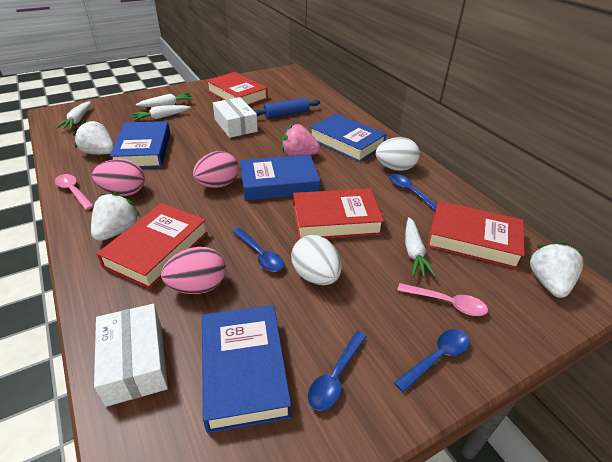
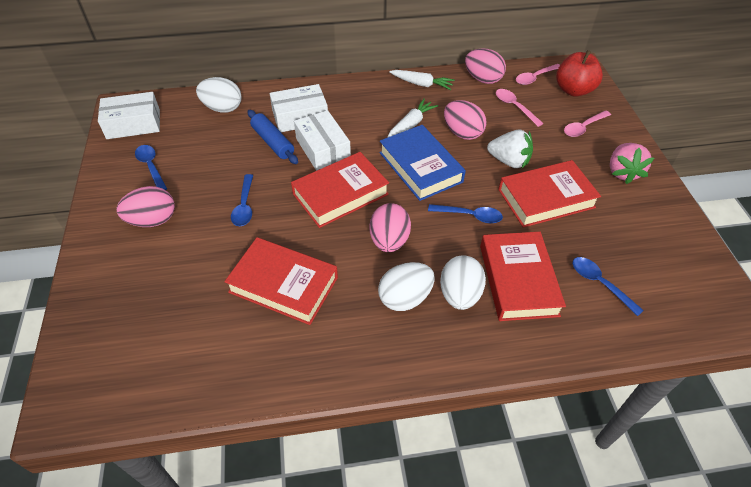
blue book: 4 -> 1
pink egg: 3 -> 4
pink spoon: 2 -> 3
red apple: 0 -> 1
white box: 2 -> 3
white carrot: 4 -> 2
white egg: 2 -> 3
white strawberry: 3 -> 1

